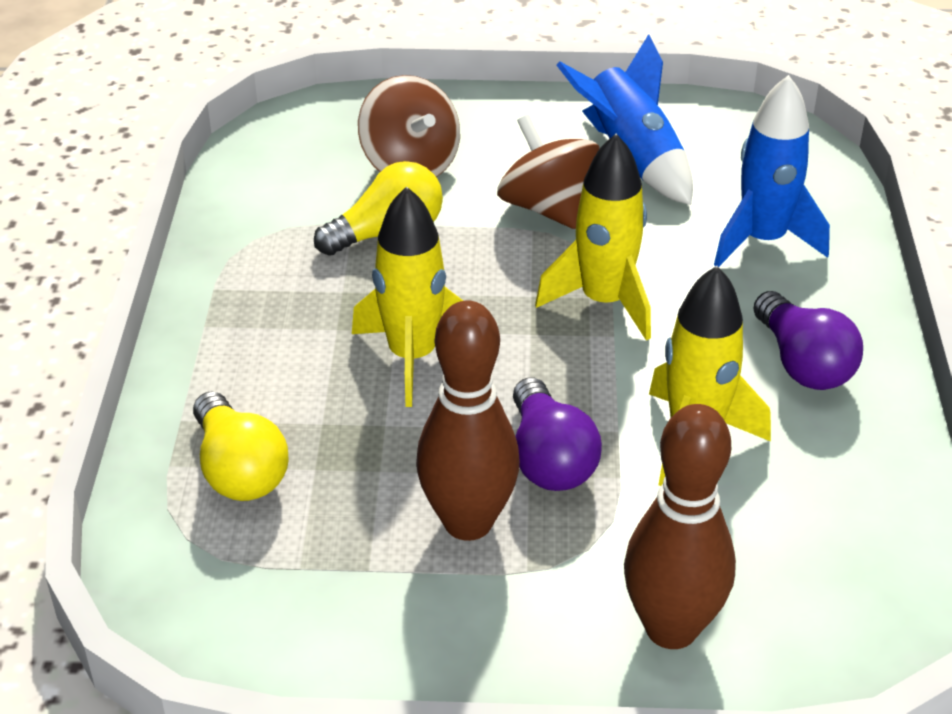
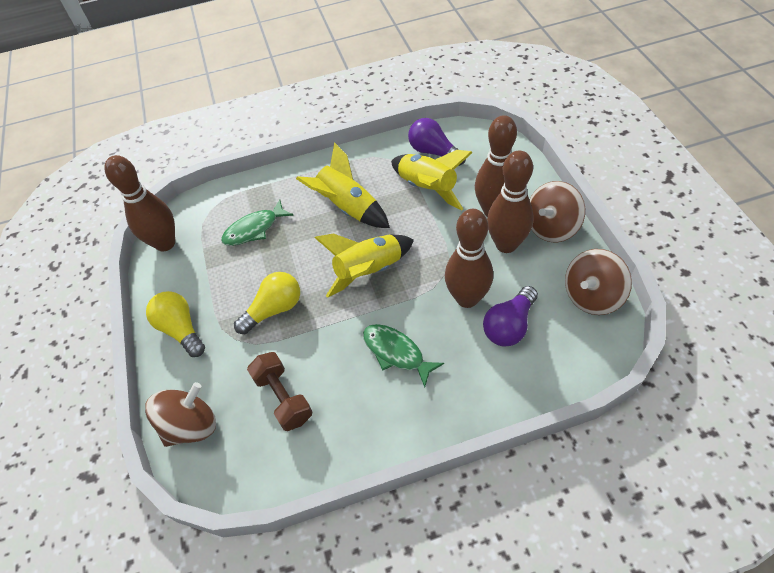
blue rocket: 2 -> 0
brown bowling pin: 2 -> 4
brown dumbbell: 0 -> 1
brown spinning top: 2 -> 3
green fish: 0 -> 2

